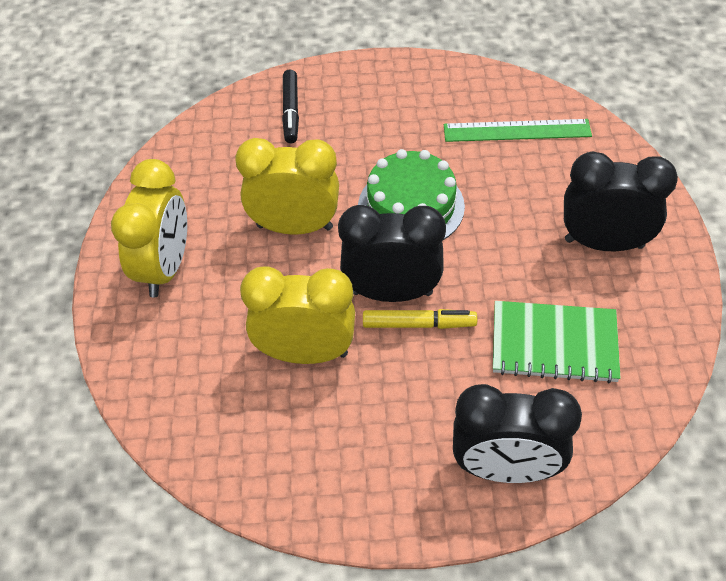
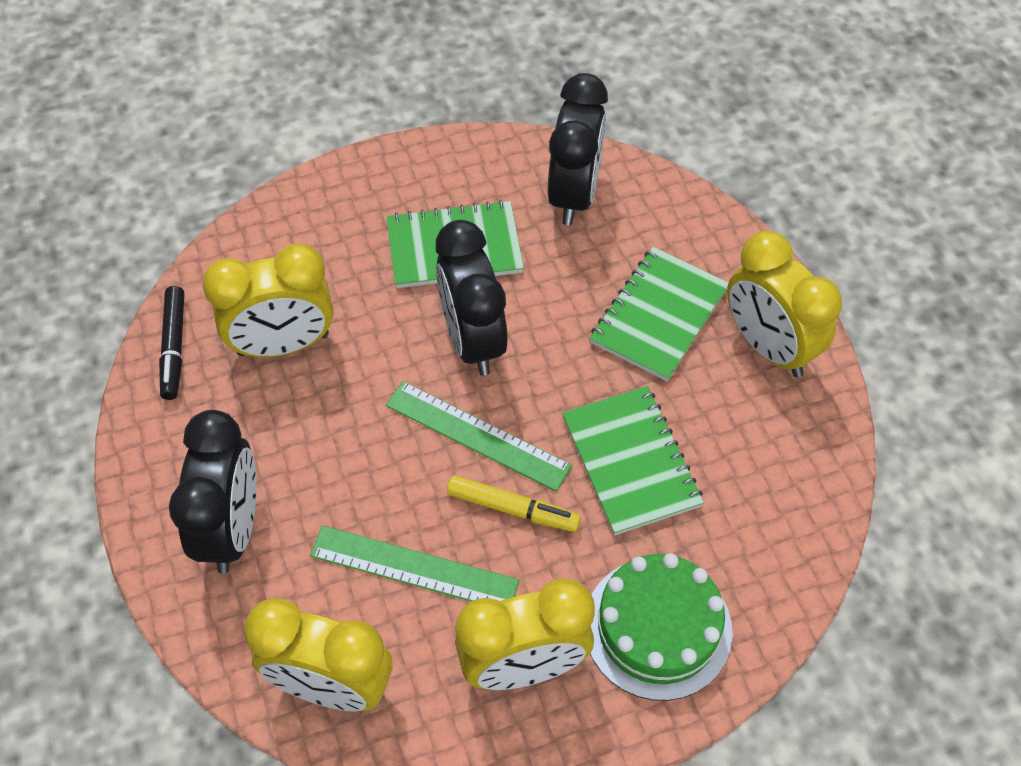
green notebook: 1 -> 3
green ruler: 1 -> 2
yellow clock: 3 -> 4

